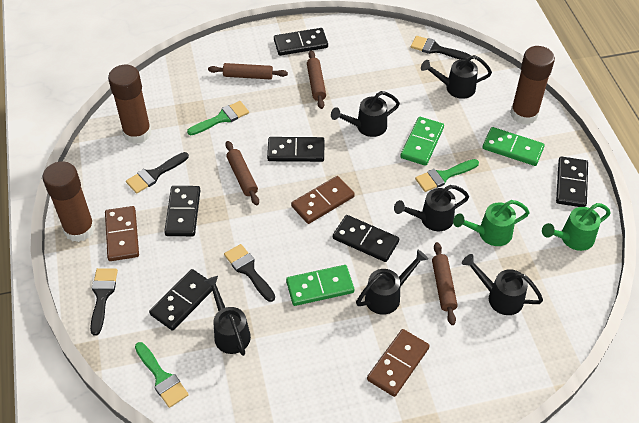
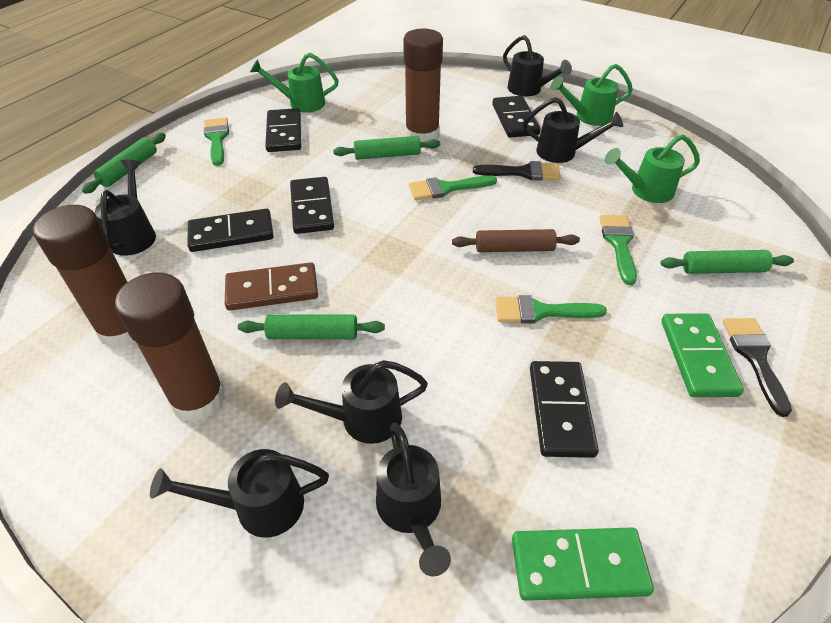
black brush: 4 -> 2
black domino: 6 -> 5
brown domino: 3 -> 1
brown rolling pin: 4 -> 1
green brush: 3 -> 4
green domino: 3 -> 2
green rolling pin: 0 -> 4
green watering can: 2 -> 3

